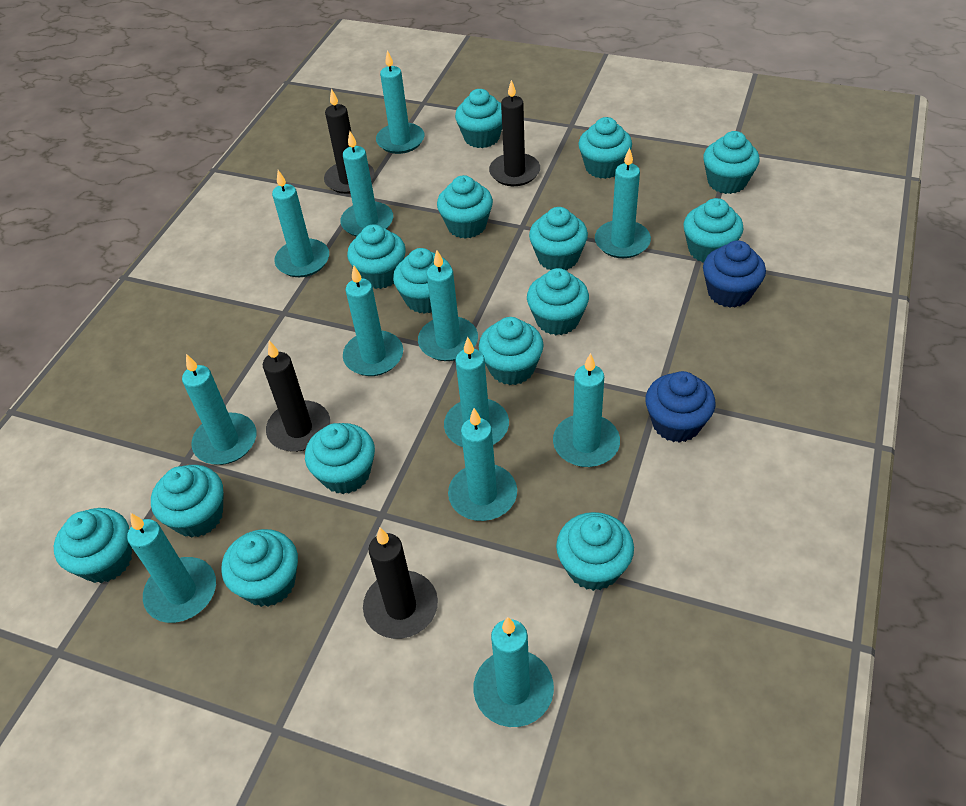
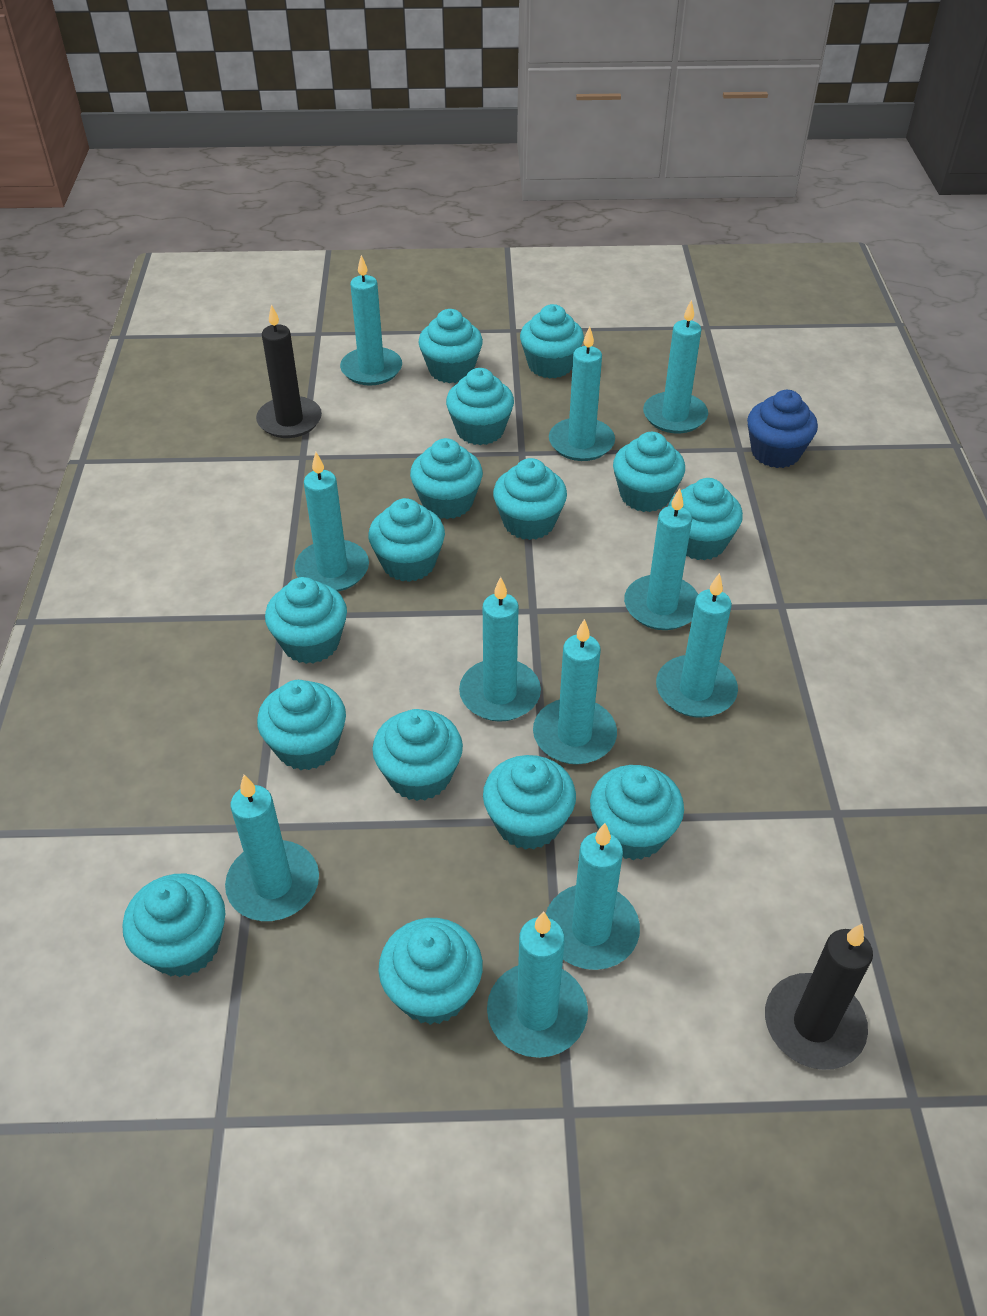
black candle: 4 -> 2
blue cupcake: 2 -> 1
turquoise candle: 12 -> 11

